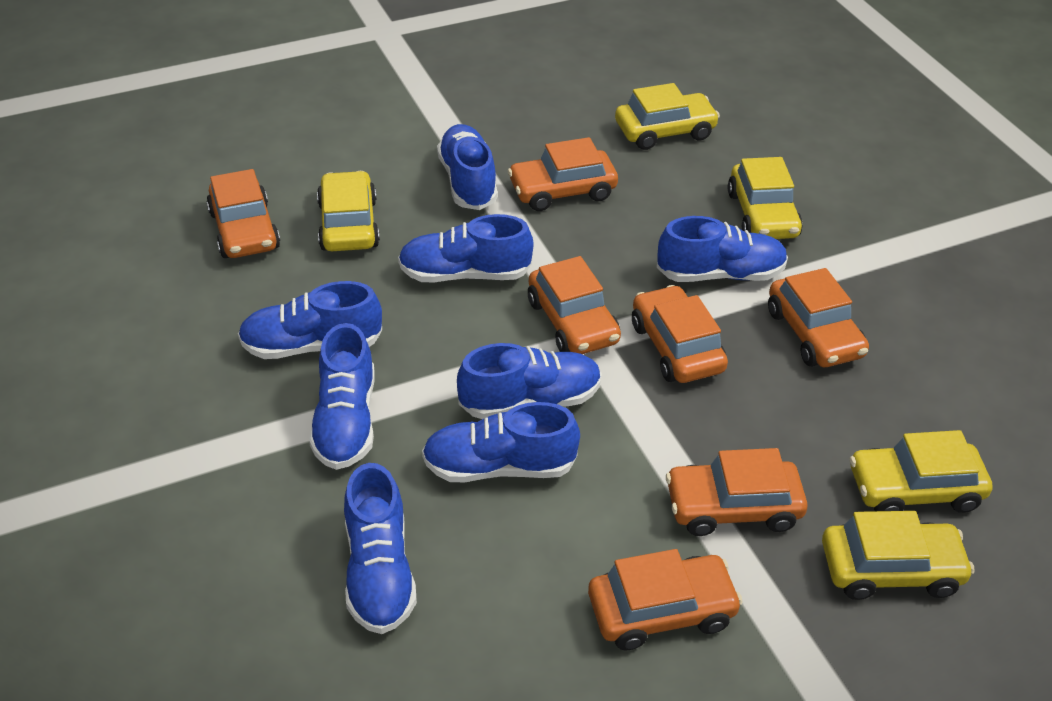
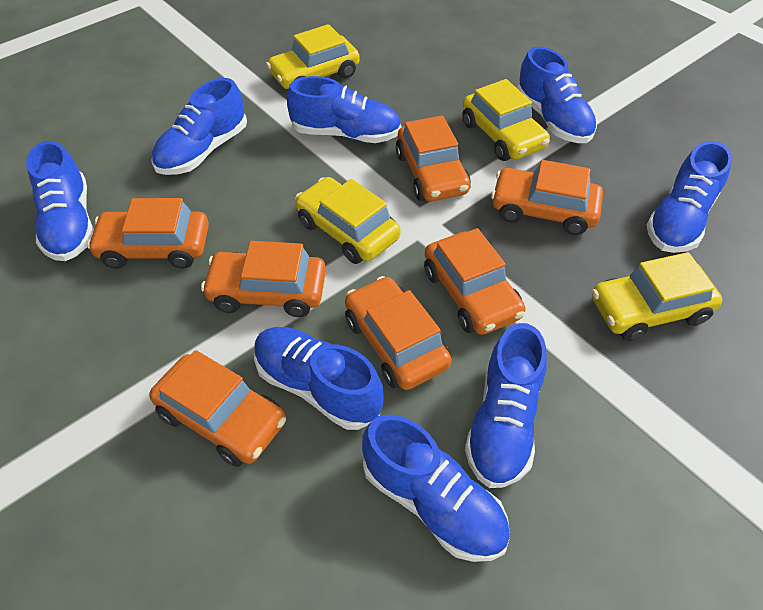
yellow car: 5 -> 4

